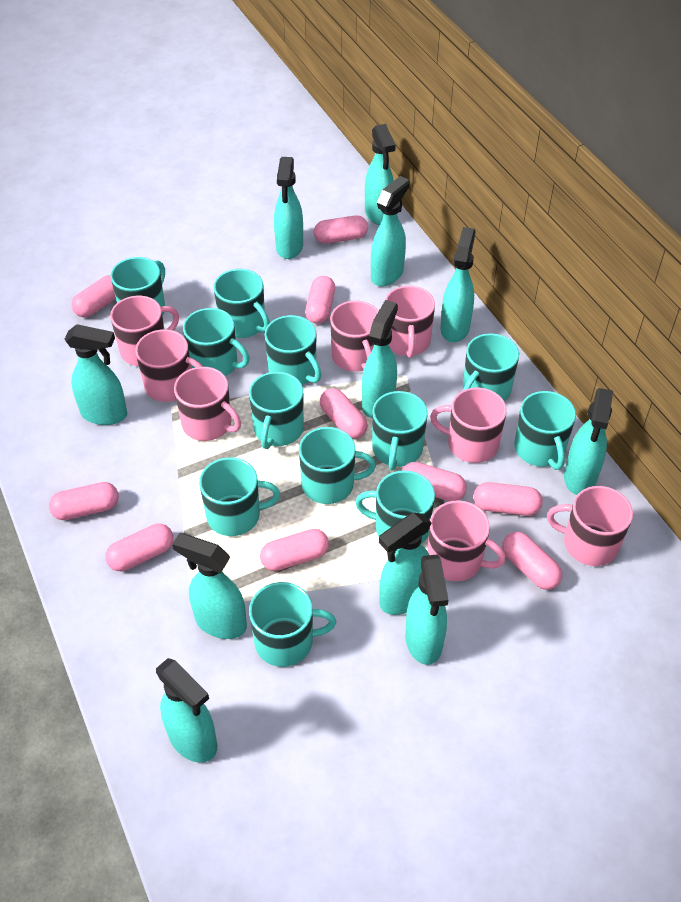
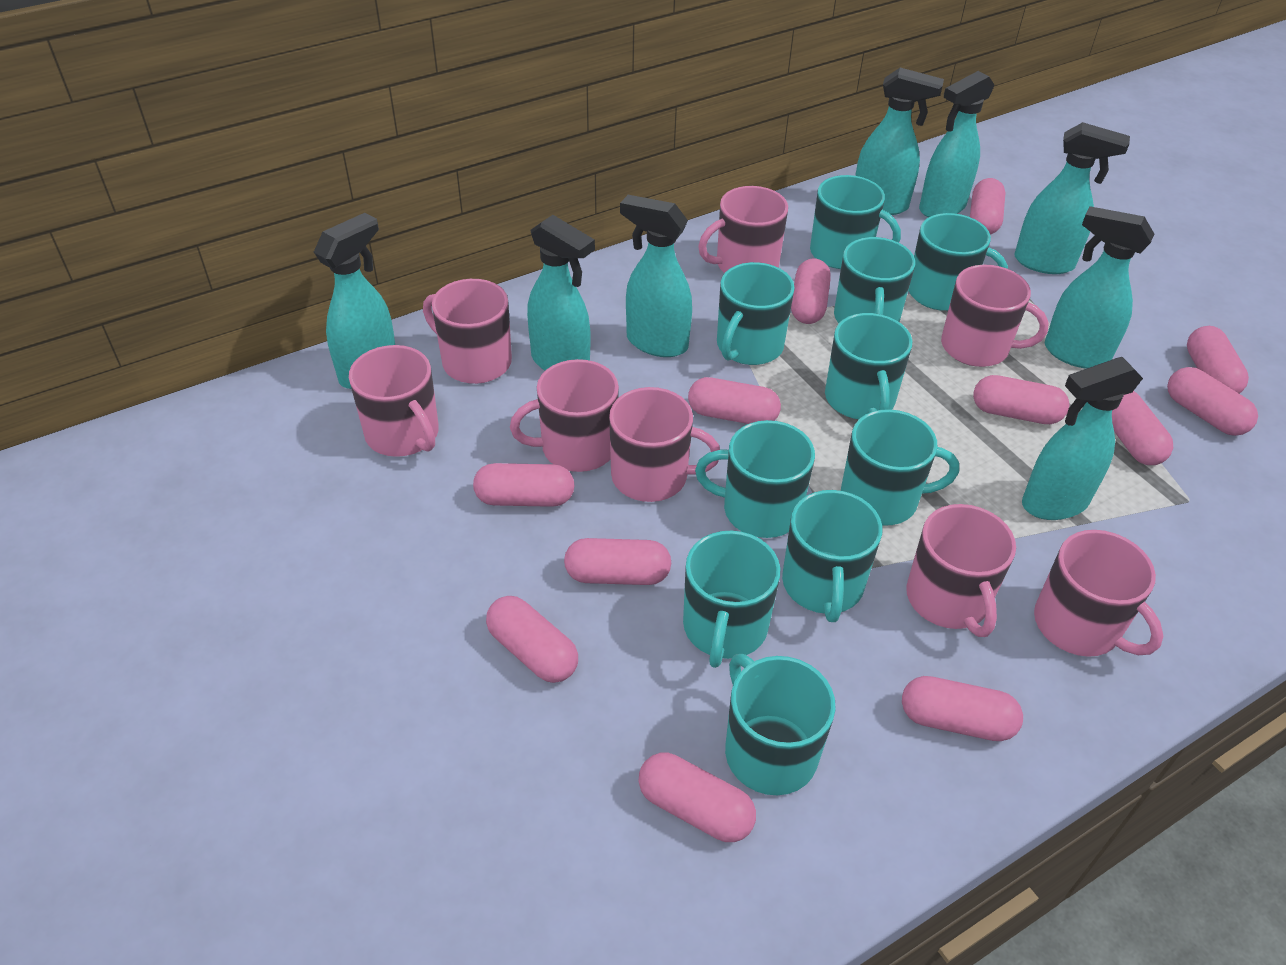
pink capsule: 10 -> 12
turquoise mug: 12 -> 10
turquoise spray bottle: 11 -> 8

